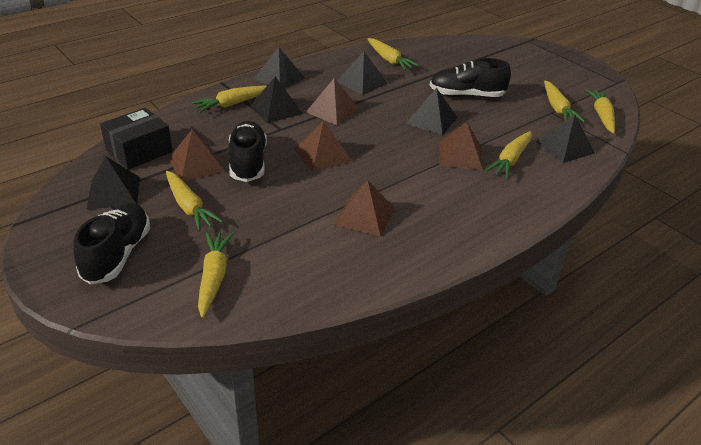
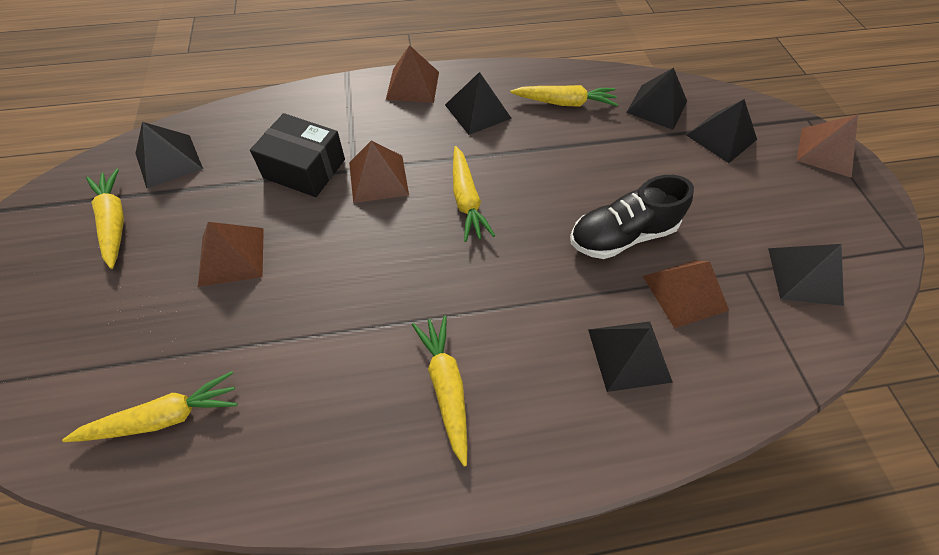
black shoe: 3 -> 1
yellow carrot: 7 -> 5

